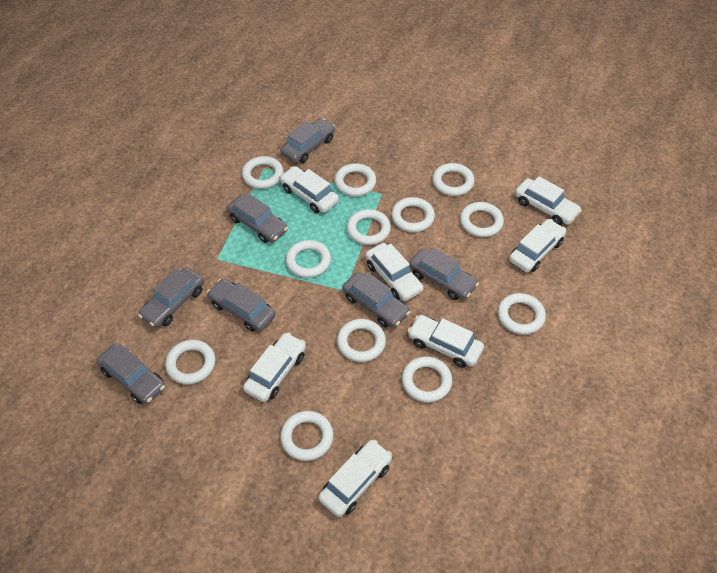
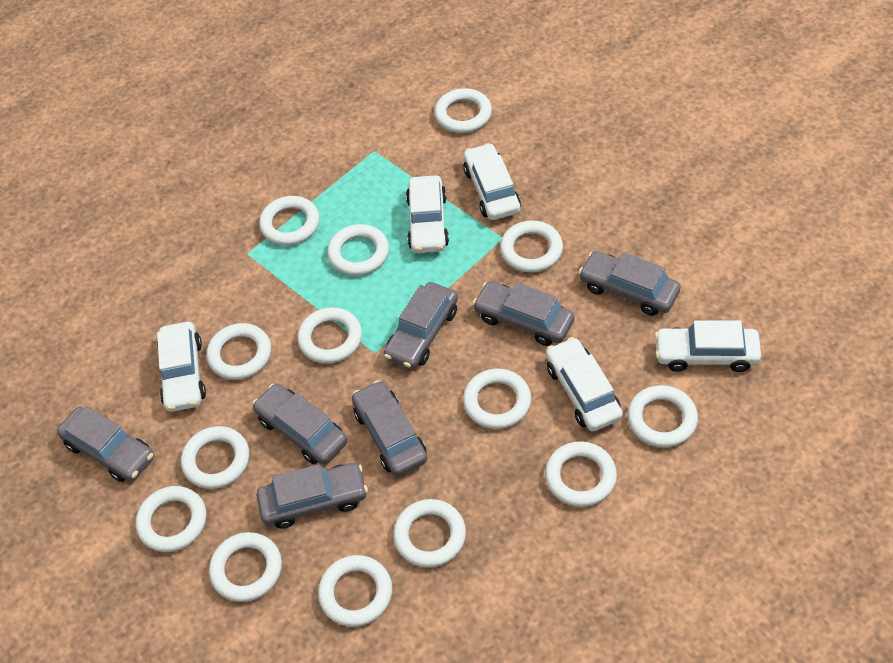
white car: 7 -> 5
white ring: 12 -> 14

